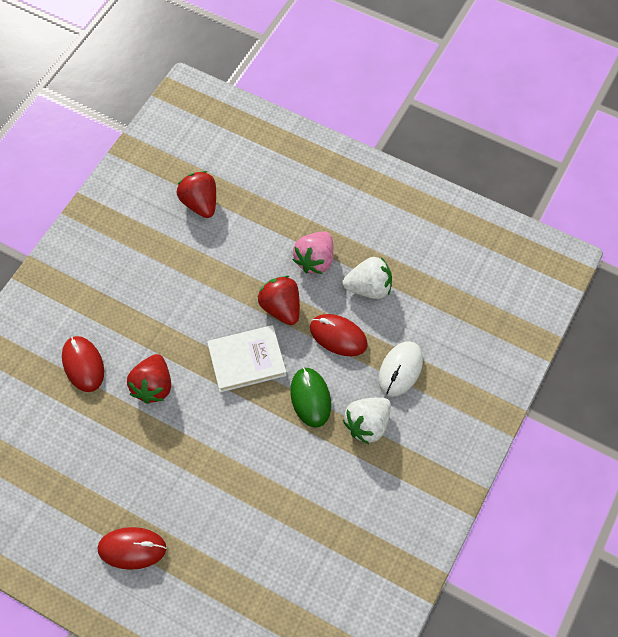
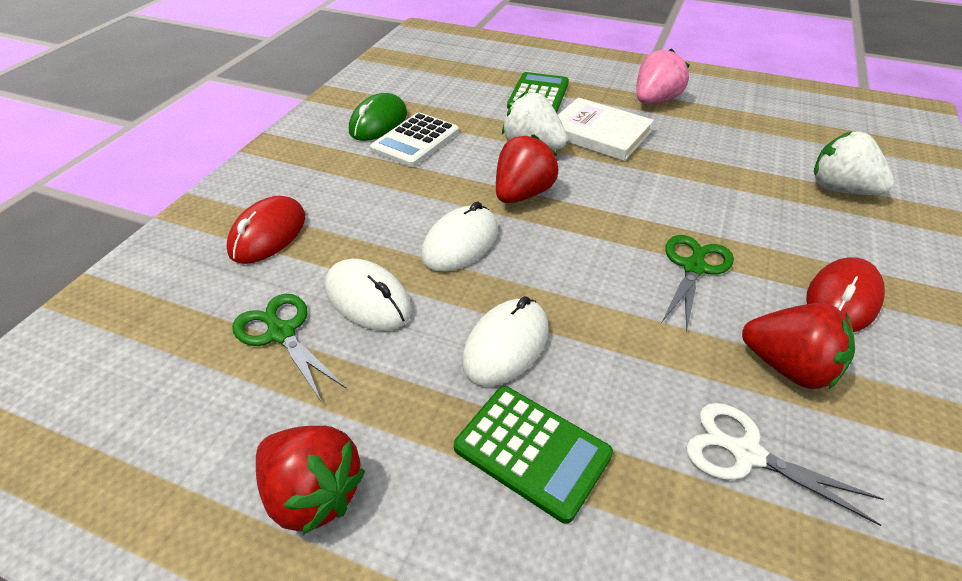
green calculator: 0 -> 2
green scissors: 0 -> 2
red mouse: 3 -> 2
white calculator: 0 -> 1
white mouse: 1 -> 3
white scissors: 0 -> 1

